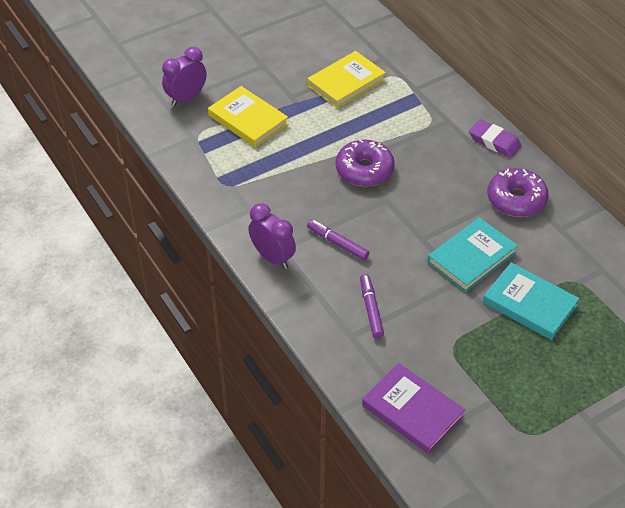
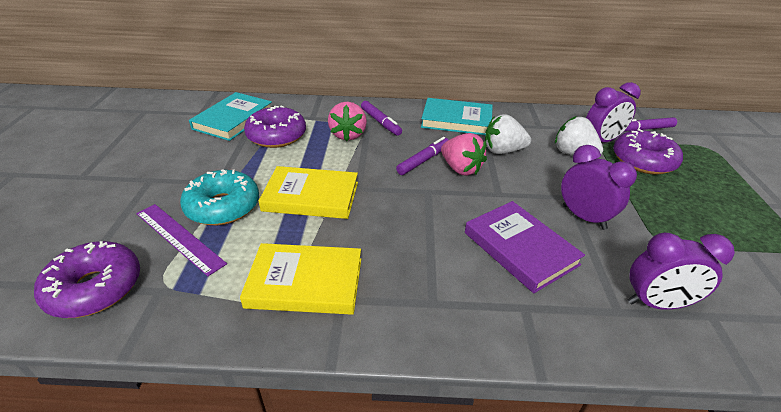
pink strawberry: 0 -> 2
purple clock: 2 -> 3
purple donut: 2 -> 3
purple eraser: 1 -> 0
purple marker: 2 -> 3
purple ruler: 0 -> 1
turquoise donut: 0 -> 1
white strawberry: 0 -> 2

